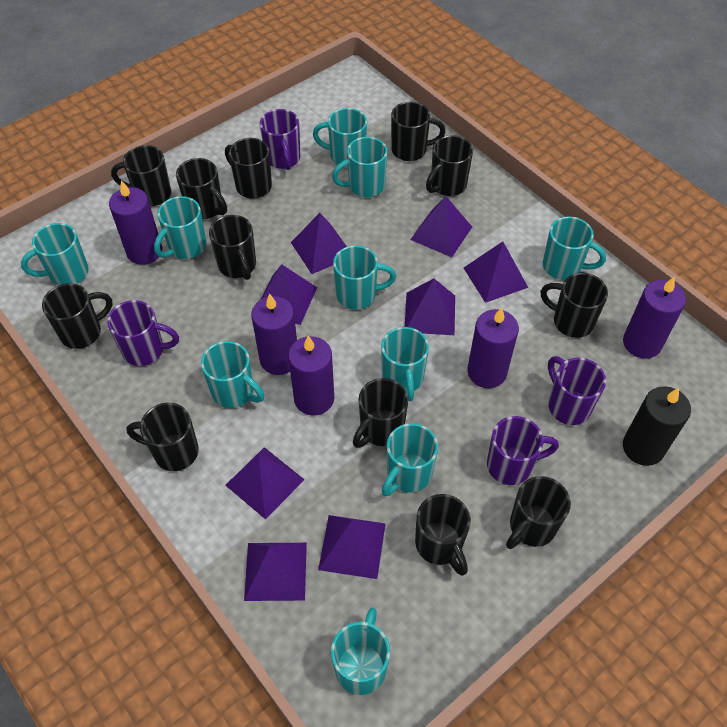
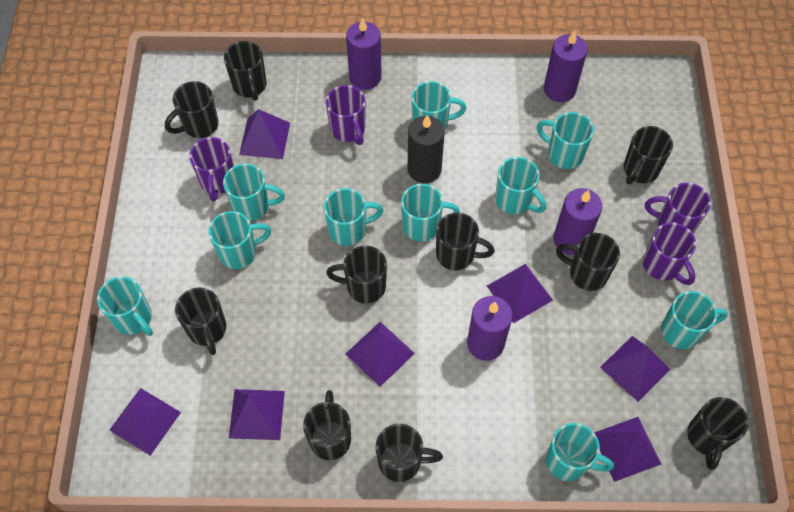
black mug: 12 -> 10
purple candle: 5 -> 4
purple pyramid: 8 -> 7

